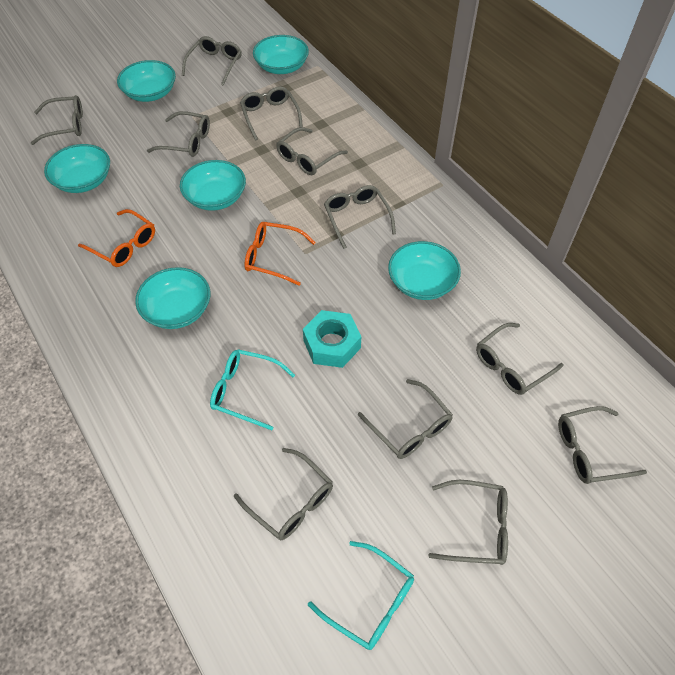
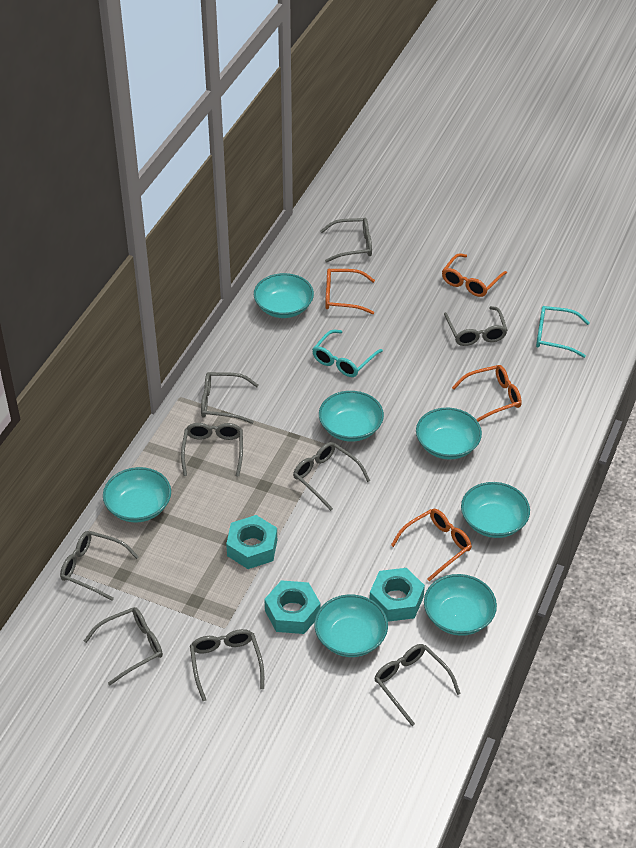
grey glasses: 11 -> 9
orange glasses: 2 -> 4
turquoise bowl: 6 -> 7
turquoise nut: 1 -> 3

